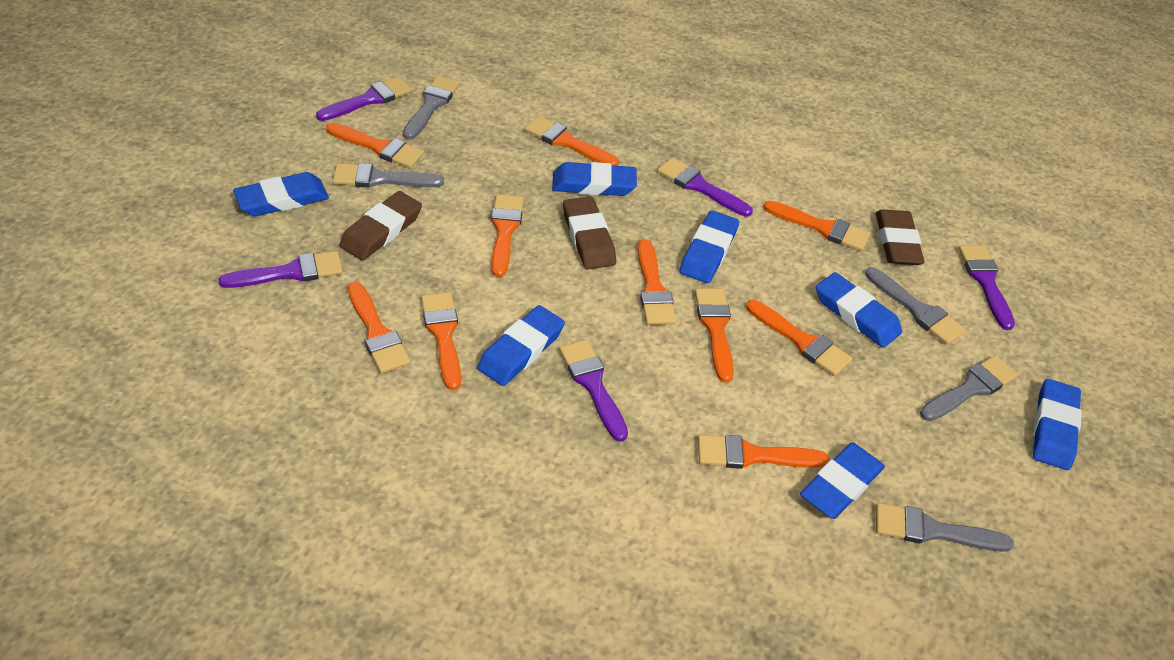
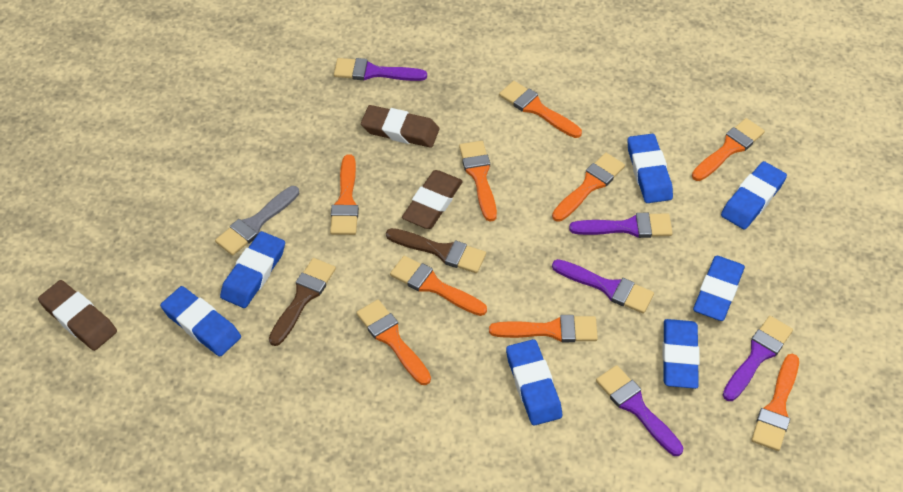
brown brush: 0 -> 2
grey brush: 5 -> 1
orange brush: 10 -> 9

